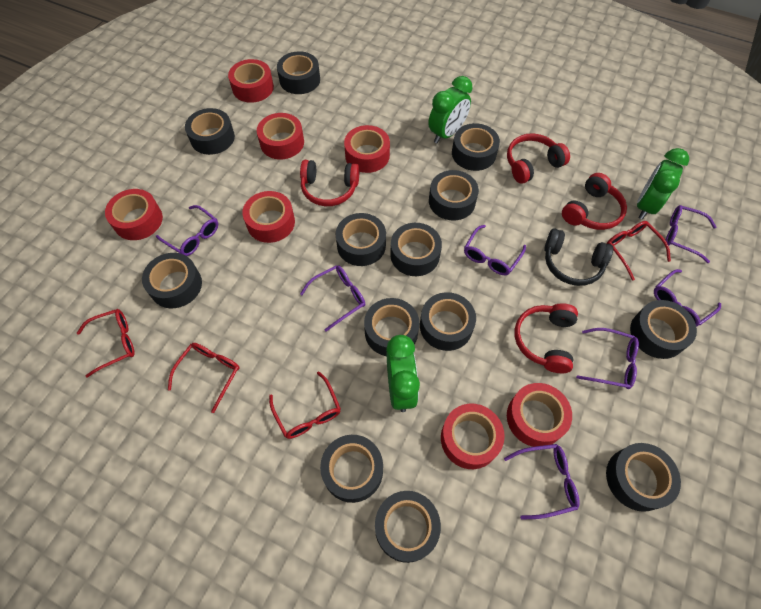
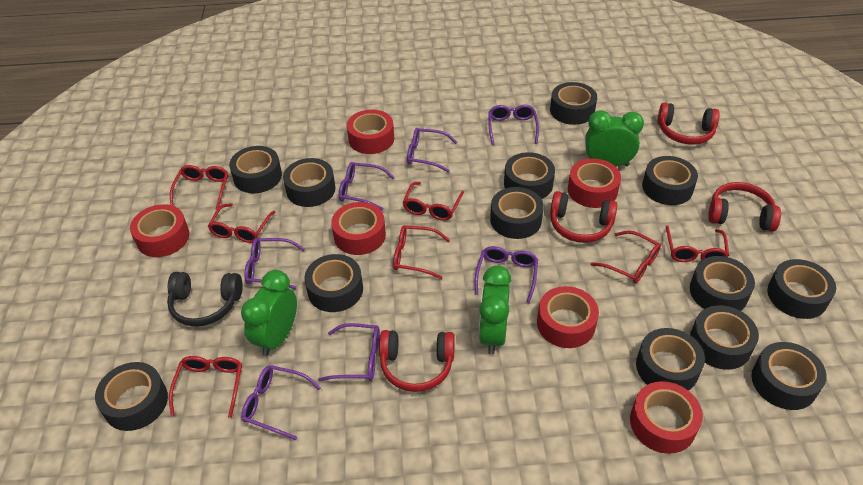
red glasses: 4 -> 7
red tape: 7 -> 6

